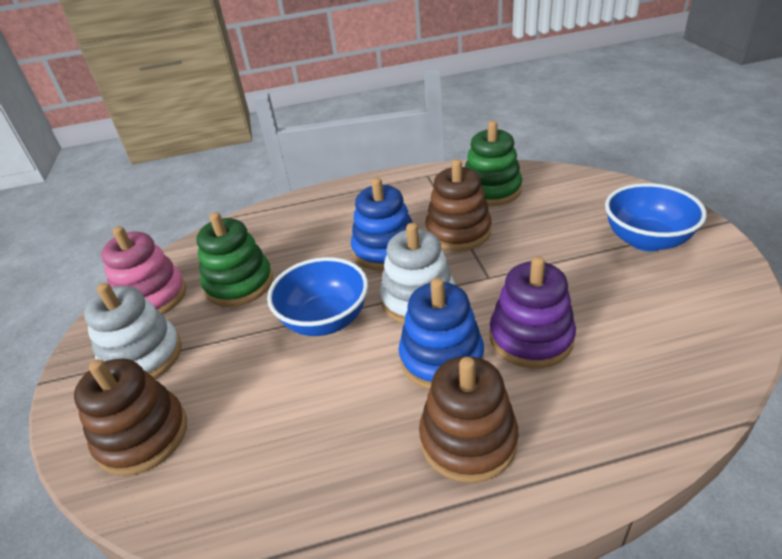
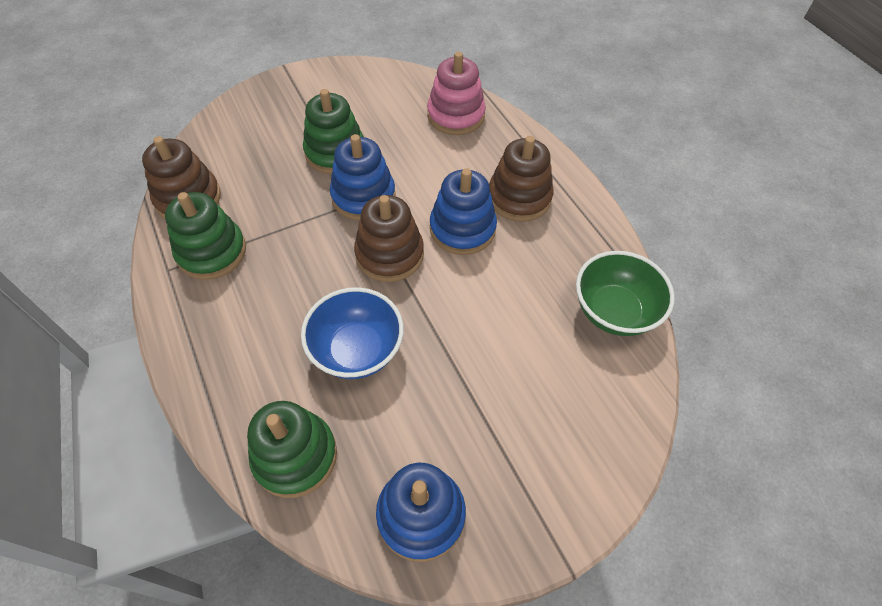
blue bowl: 2 -> 1
blue stacking toy: 2 -> 3
green bowl: 0 -> 1
green stacking toy: 2 -> 3
purple stacking toy: 1 -> 0
white stacking toy: 2 -> 0

